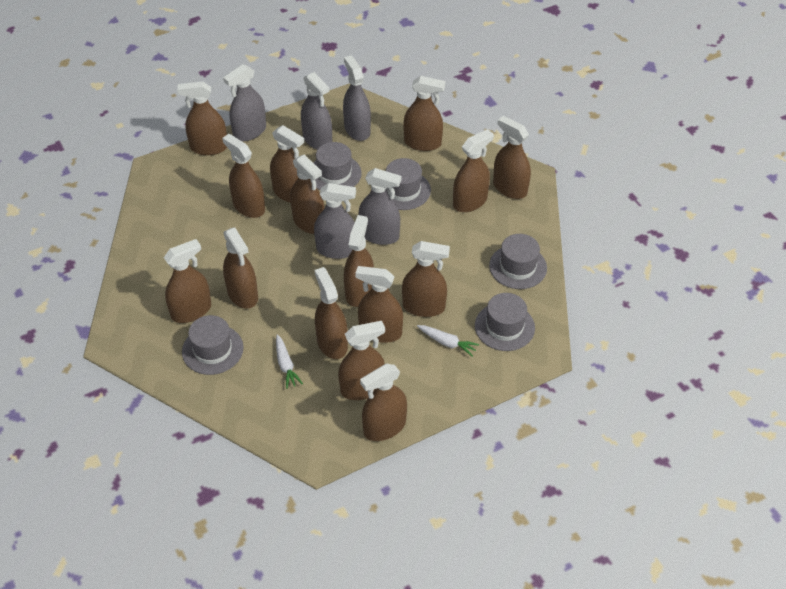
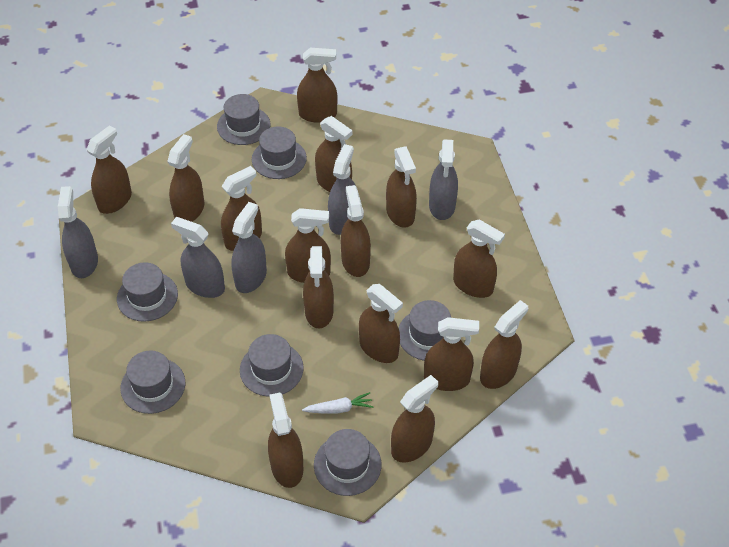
grey hat: 5 -> 7
white carrot: 2 -> 1

